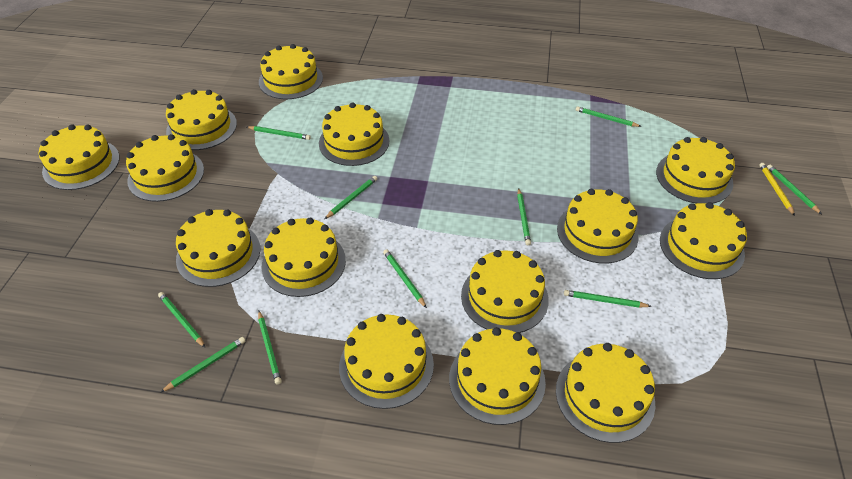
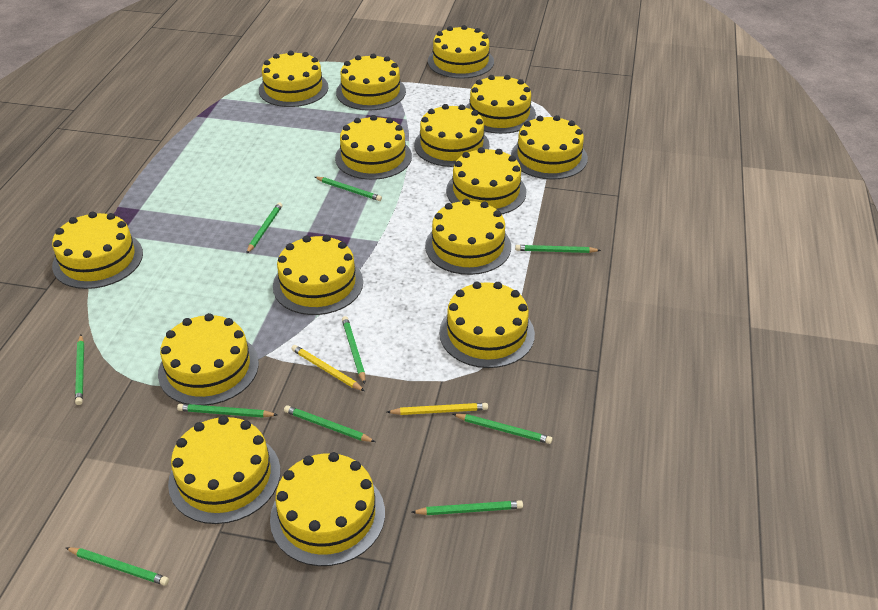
yellow cake: 14 -> 15
yellow pencil: 1 -> 2

